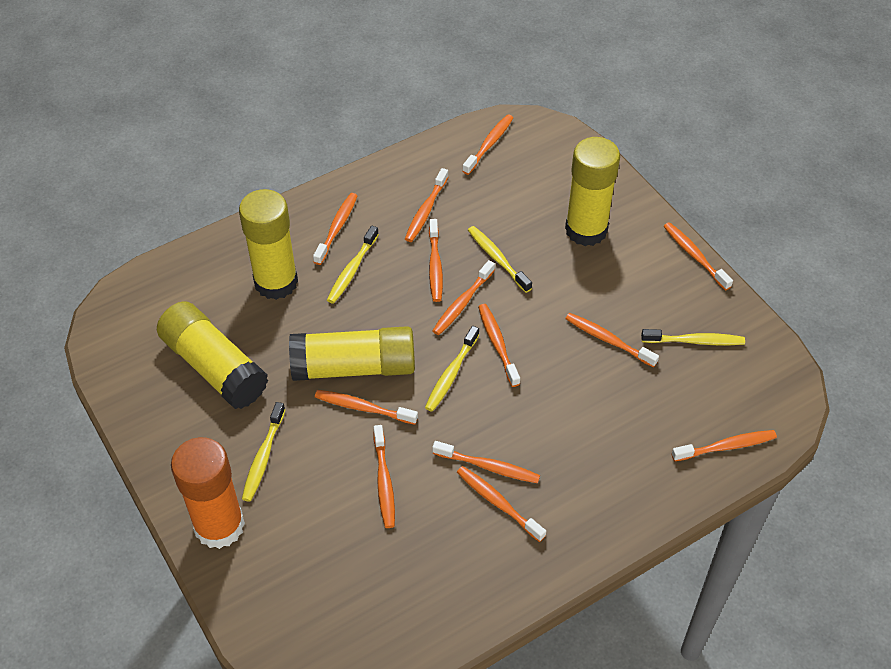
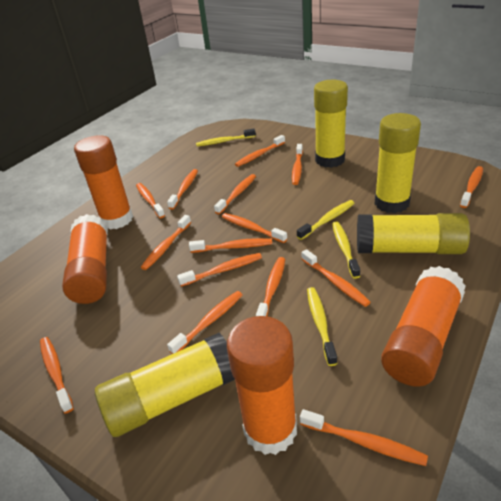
orange glue stick: 1 -> 4
orange toothbrush: 13 -> 15
yellow toothbrush: 5 -> 4

